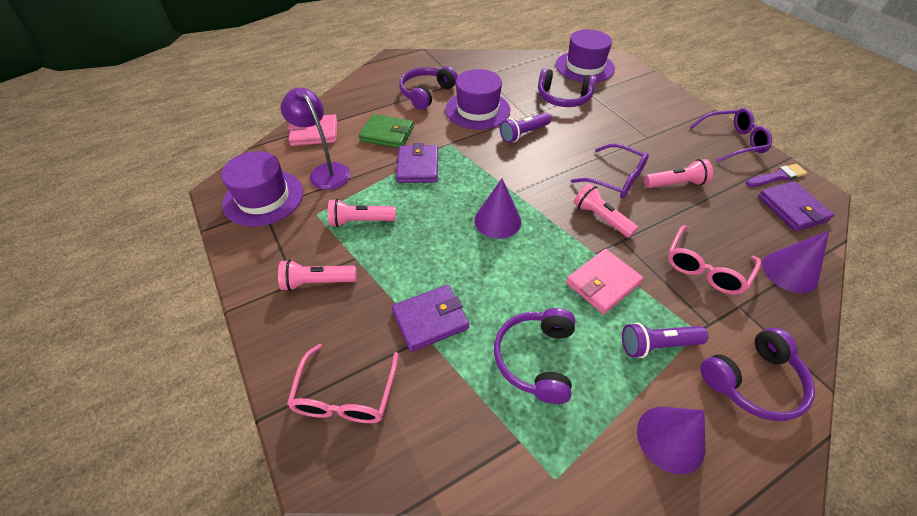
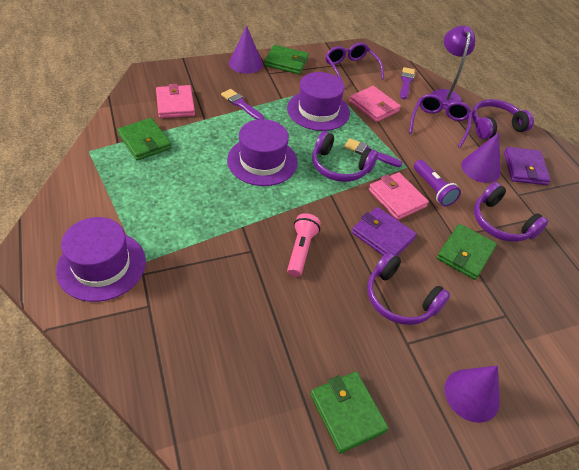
green wallet: 1 -> 4
pink flashlight: 4 -> 1
pink glasses: 2 -> 0
pink wallet: 2 -> 3
purple brush: 1 -> 3
purple flashlight: 2 -> 1
purple wallet: 3 -> 2

